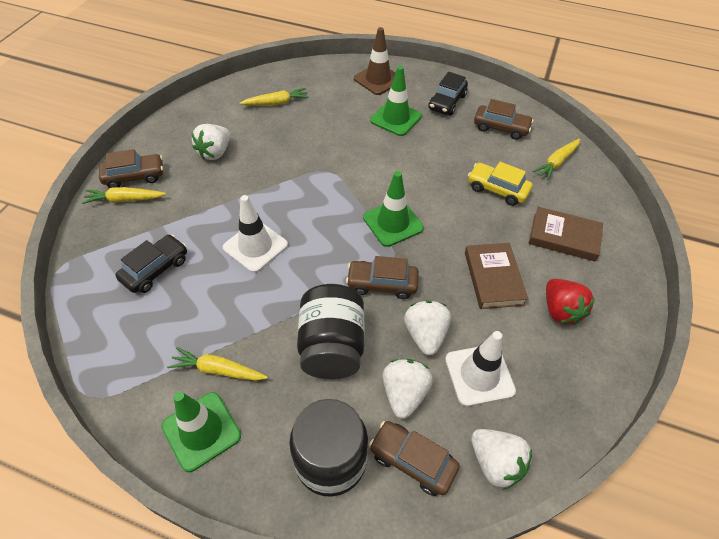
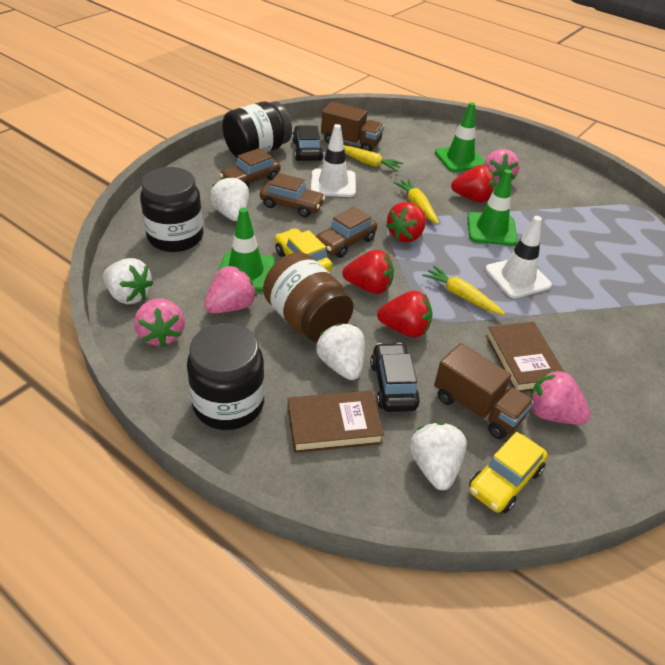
black jar: 2 -> 3
brown car: 4 -> 3
brown jar: 0 -> 1
brown traffic cone: 1 -> 0
brown truck: 0 -> 2
pink strawberry: 0 -> 4
red strawberry: 1 -> 4
yellow car: 1 -> 2
yellow carrot: 4 -> 3

